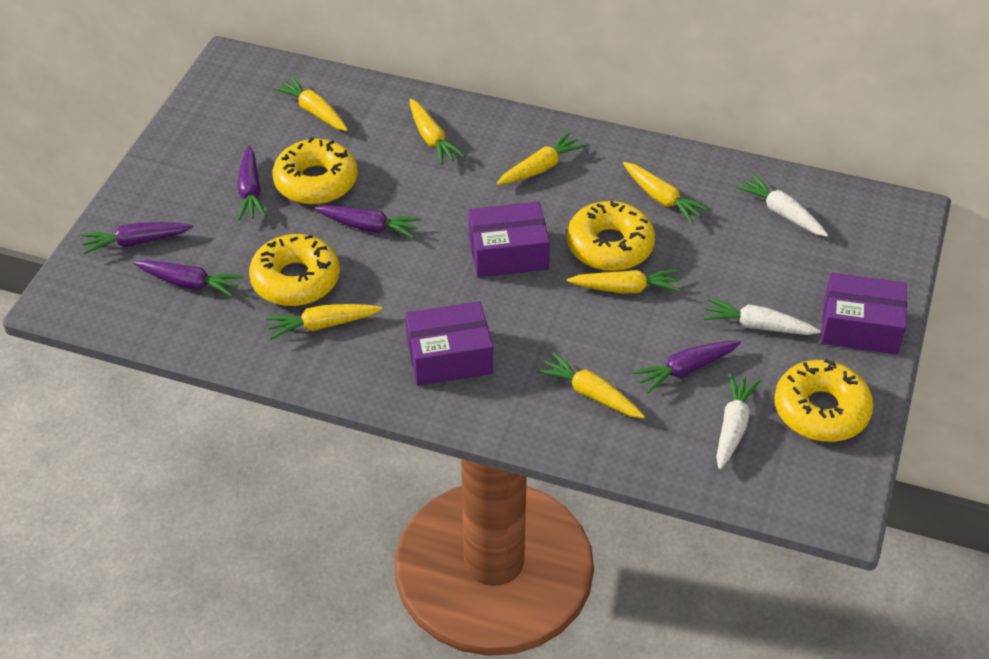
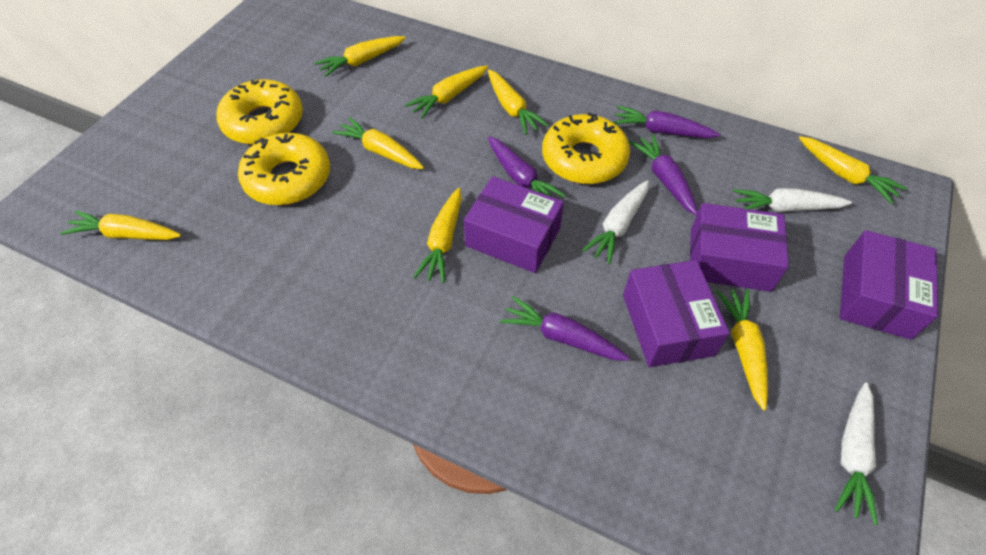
purple box: 3 -> 4
purple carrot: 5 -> 4
yellow carrot: 7 -> 8
yellow donut: 4 -> 3

